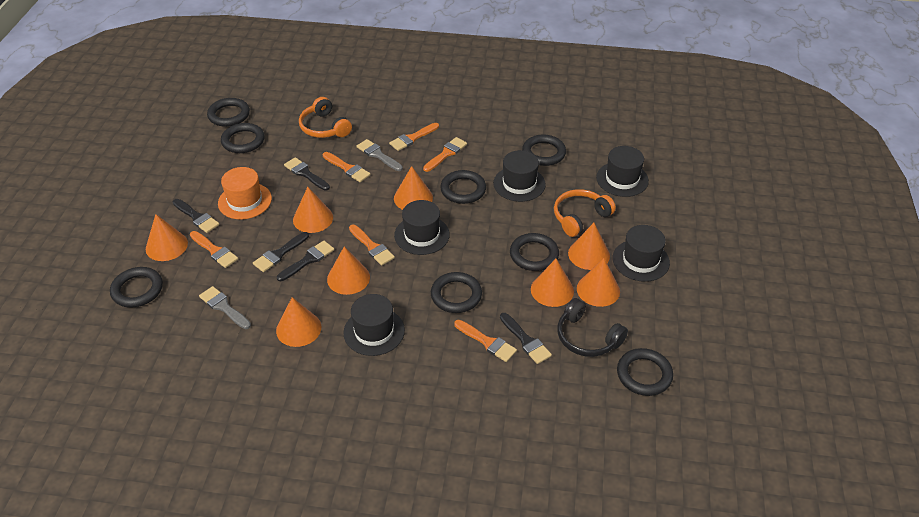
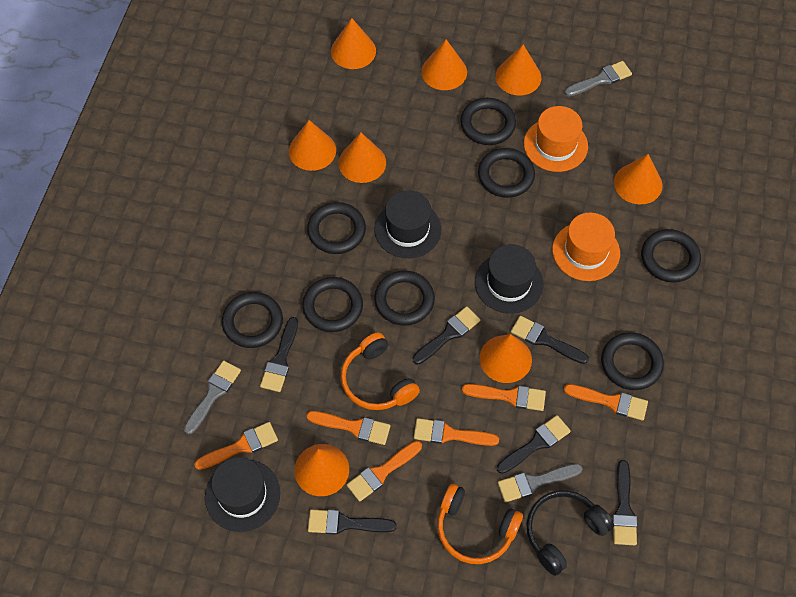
black brush: 5 -> 6
black hat: 5 -> 3
grey brush: 2 -> 3
orange hat: 1 -> 2

